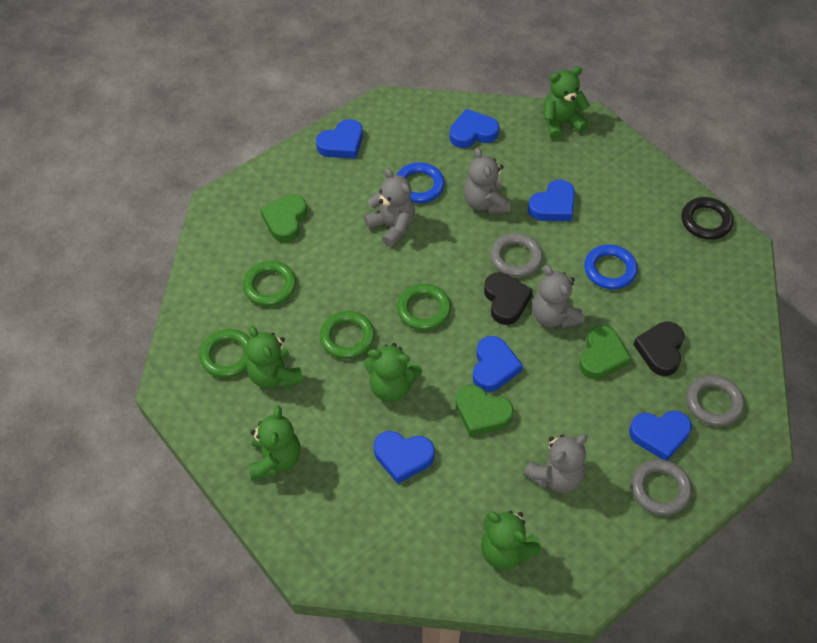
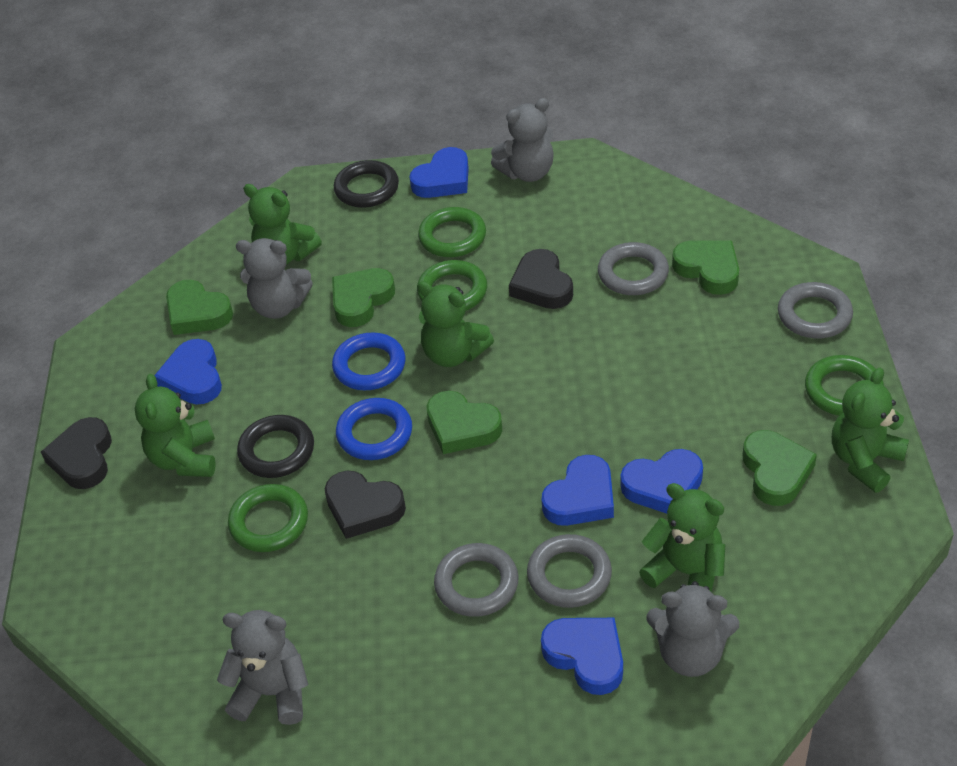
black heart: 2 -> 3
black ring: 1 -> 2
blue heart: 6 -> 5
green heart: 3 -> 5
grey ring: 3 -> 4

